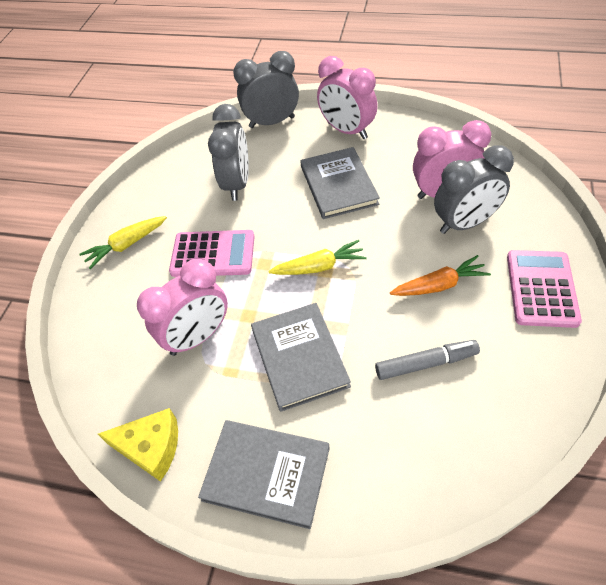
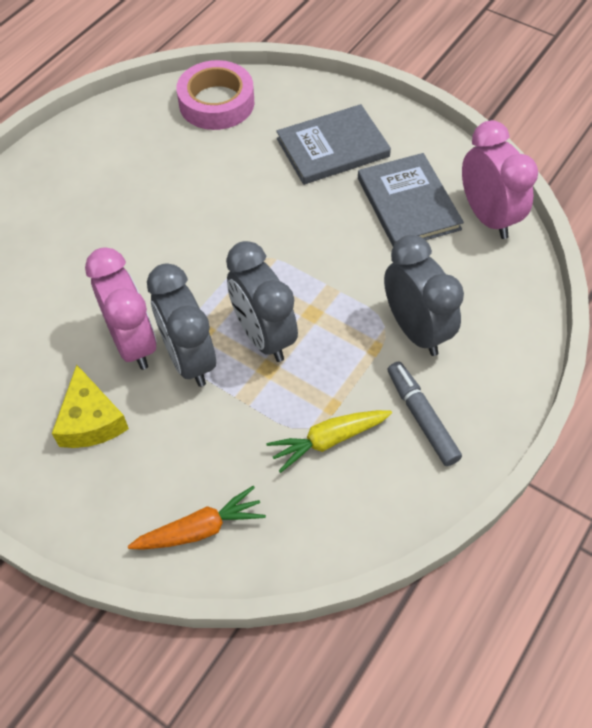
grey book: 3 -> 2
pink calculator: 2 -> 0
pink clock: 3 -> 2
pink tape: 0 -> 1
yellow carrot: 2 -> 1

